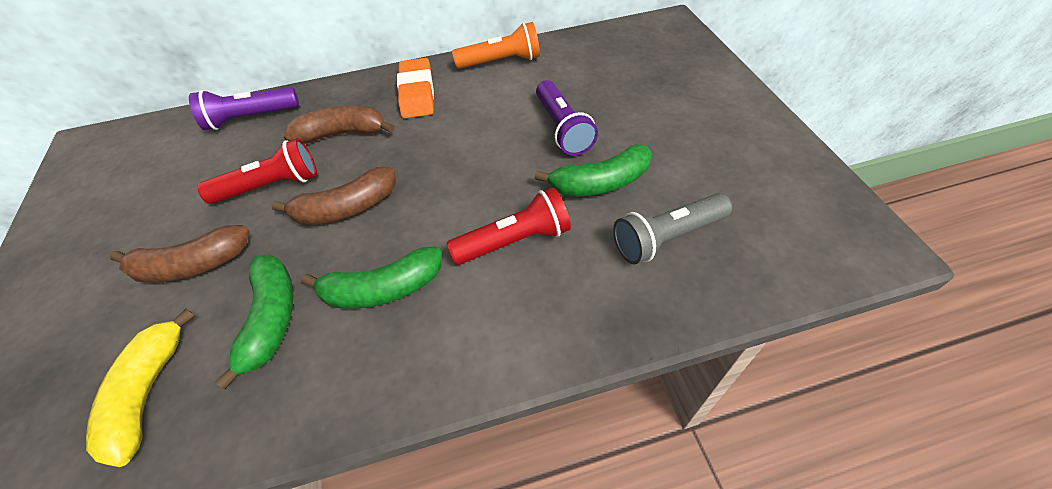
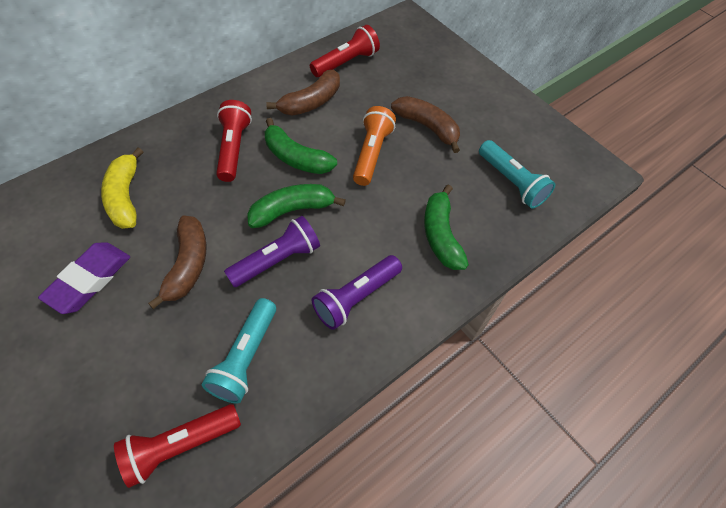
grey flashlight: 1 -> 0
orange eraser: 1 -> 0
purple eraser: 0 -> 1
red flashlight: 2 -> 3
turquoise flashlight: 0 -> 2

